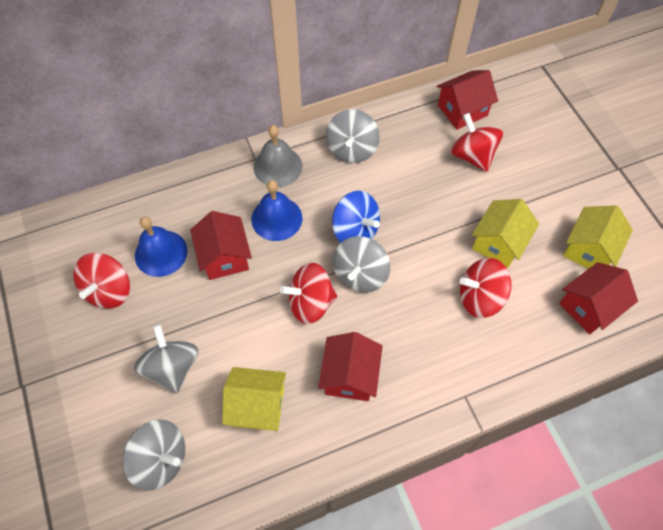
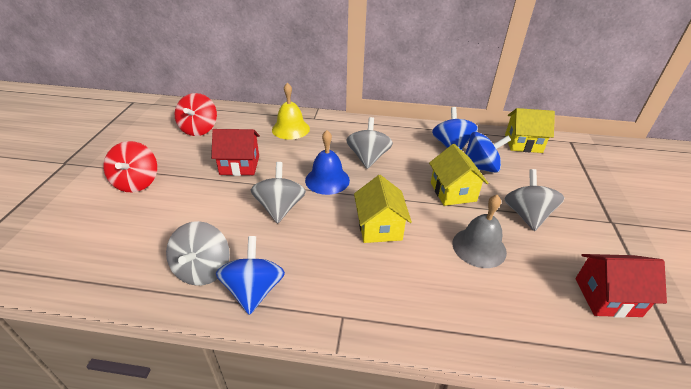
blue bell: 2 -> 1
blue spinning top: 1 -> 3
red house: 4 -> 2
red spinning top: 4 -> 2
yellow bell: 0 -> 1

